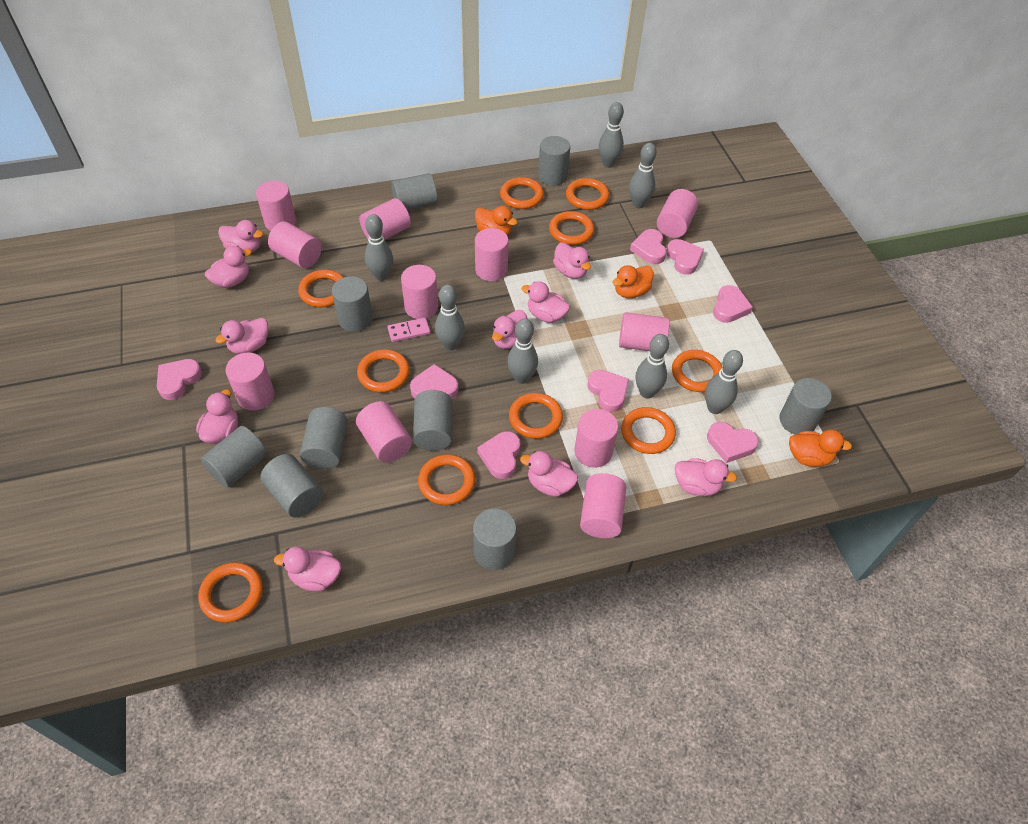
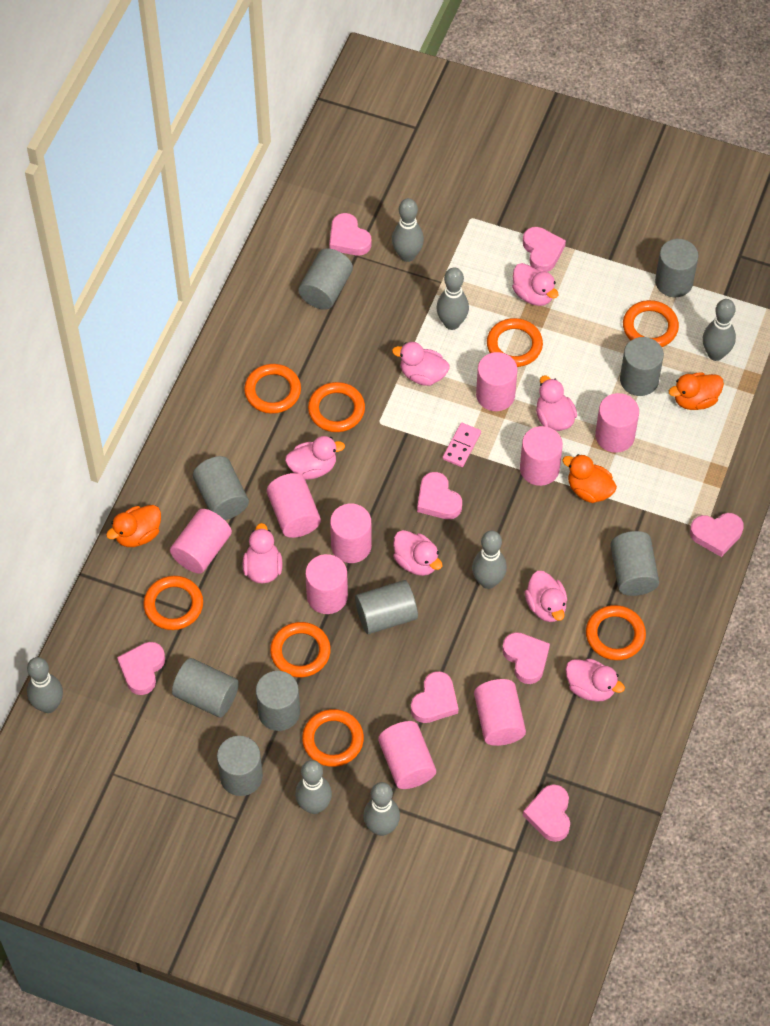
orange ring: 10 -> 8
pink cylinder: 11 -> 9
pink duck: 10 -> 8

